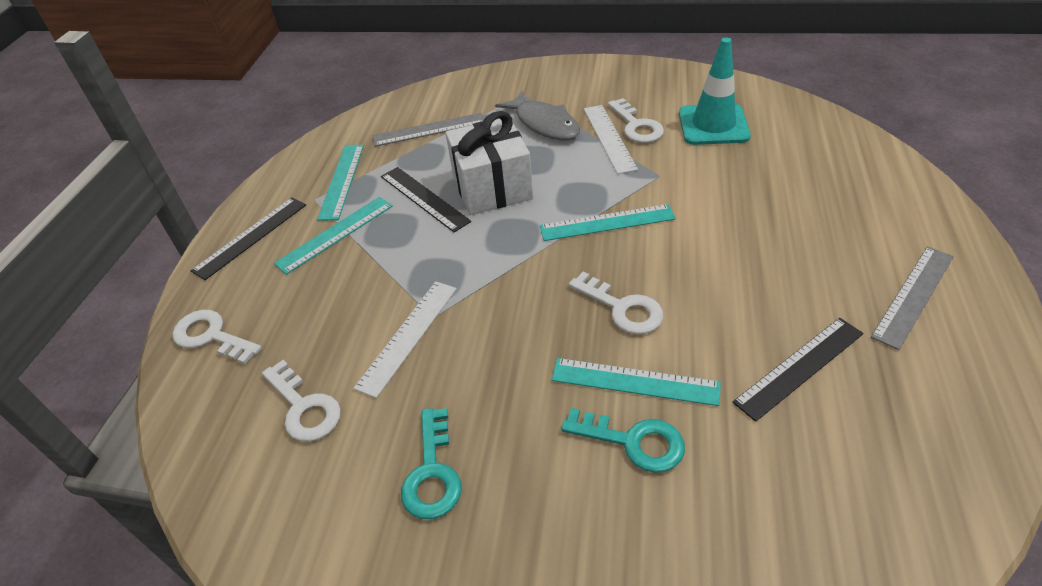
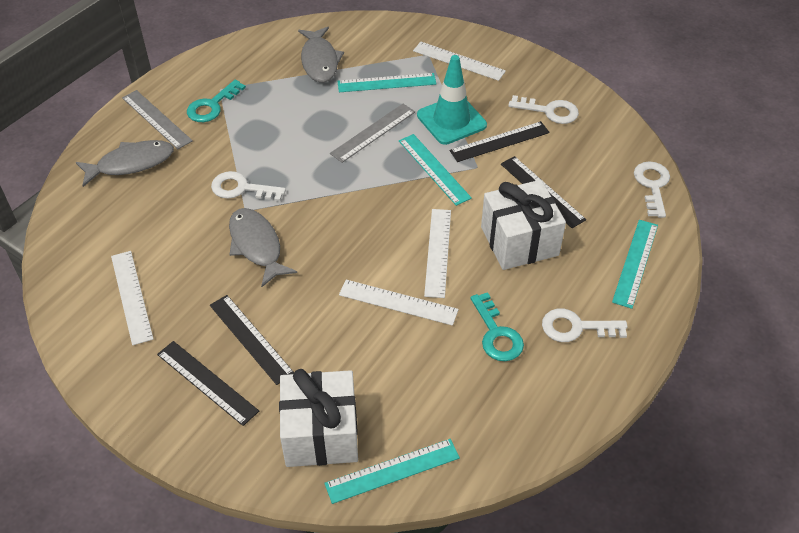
black ruler: 3 -> 4
grey fish: 1 -> 3
white gift: 1 -> 2
white ruler: 2 -> 4

